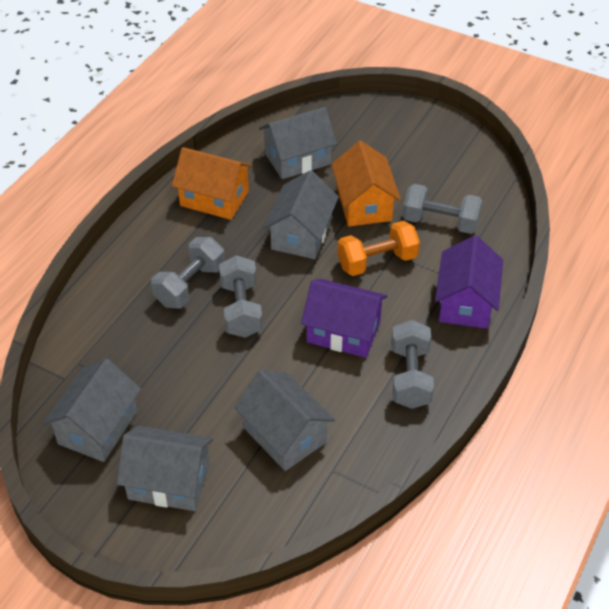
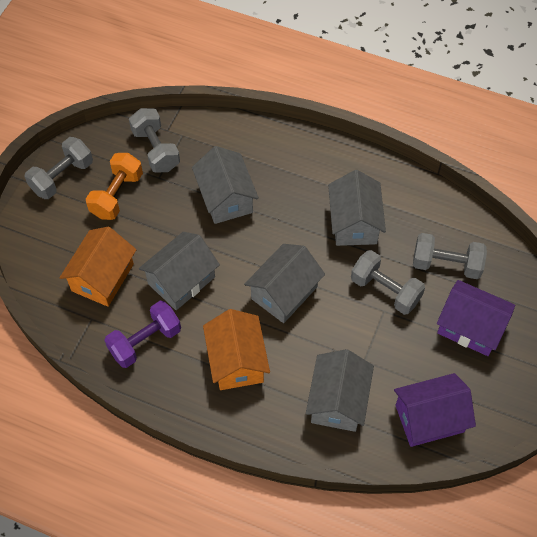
purple dumbbell: 0 -> 1

